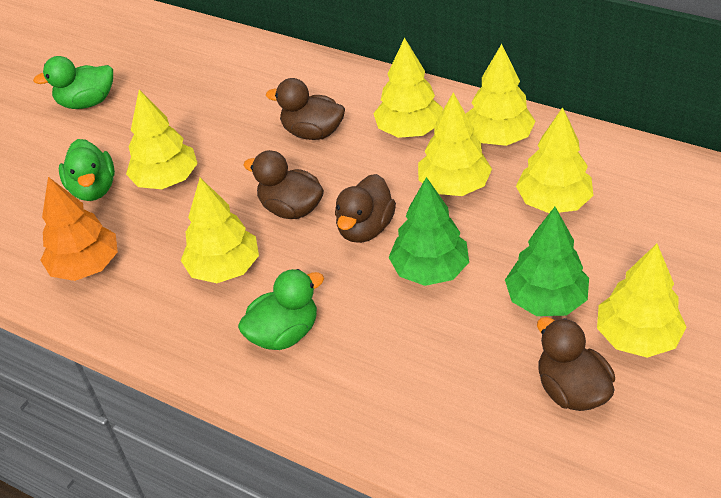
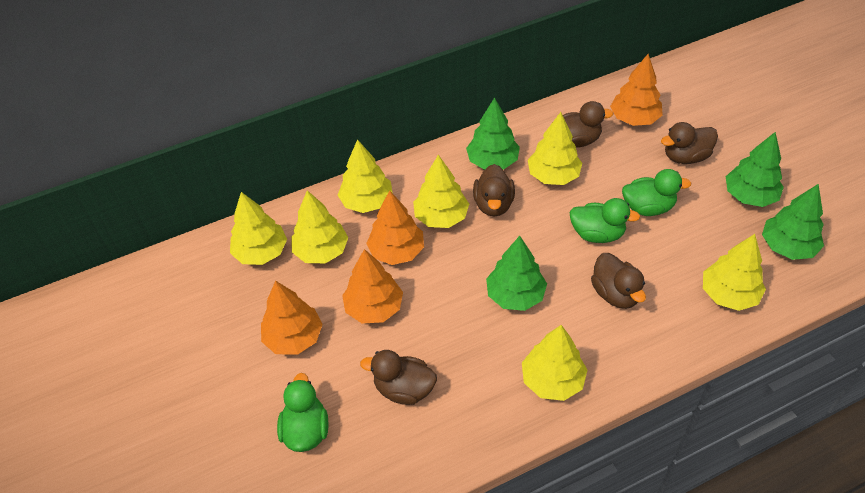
brown duck: 4 -> 5
green tree: 2 -> 4
orange tree: 1 -> 4

